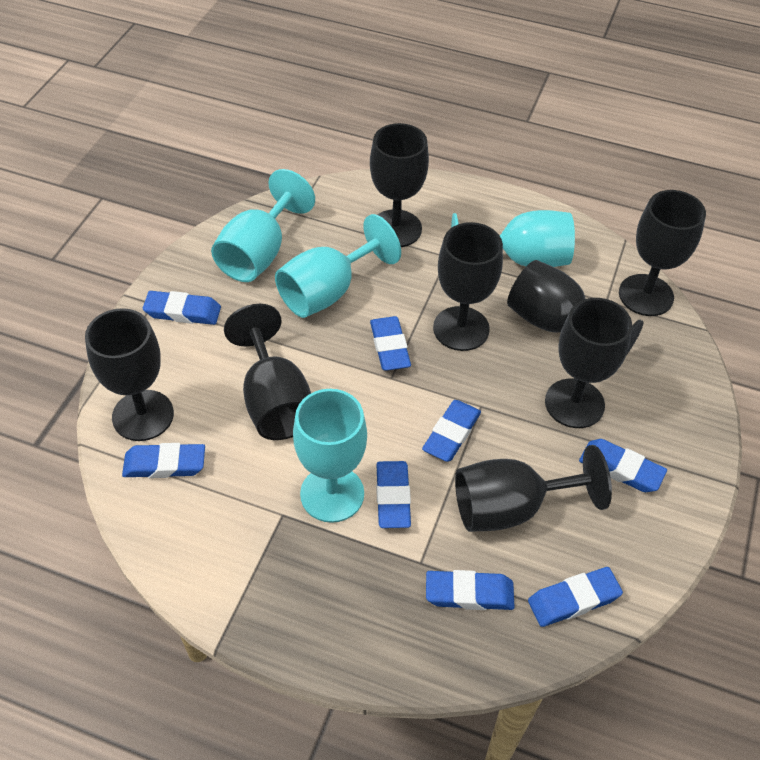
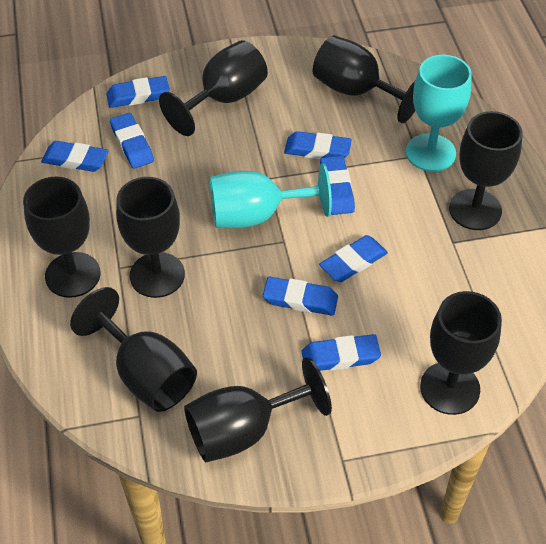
turquoise goblet: 4 -> 2

